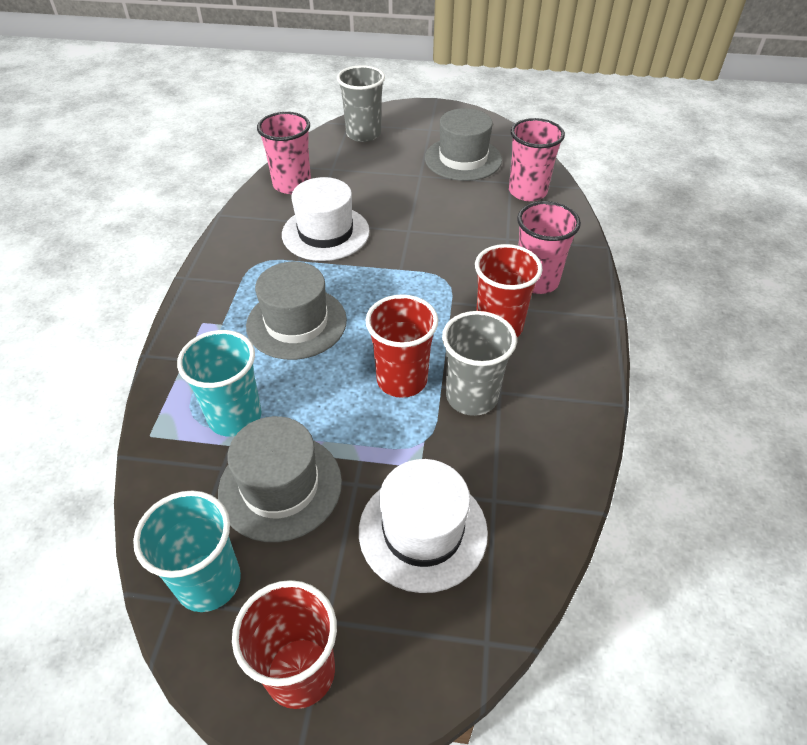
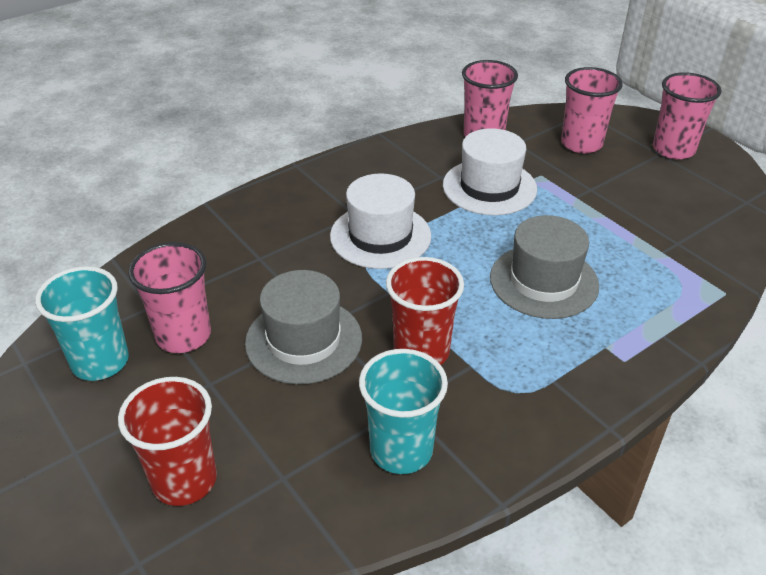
grey cup: 2 -> 0
grey hat: 3 -> 2
pink cup: 3 -> 4
red cup: 3 -> 2

